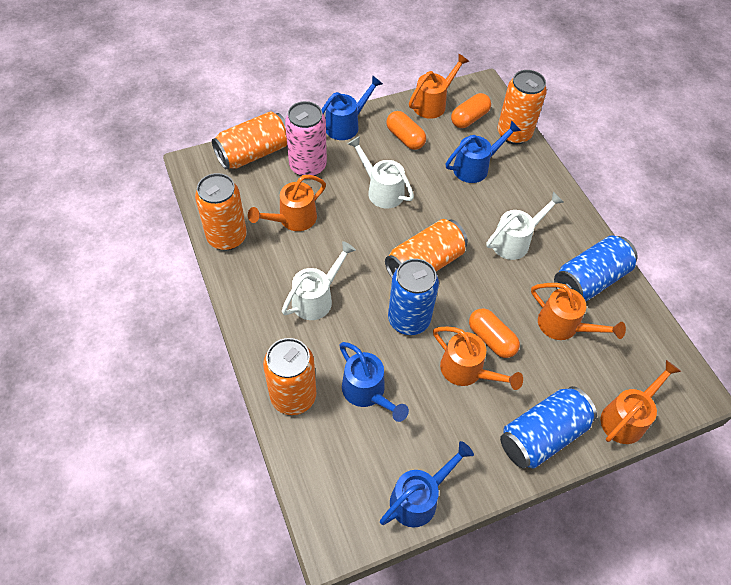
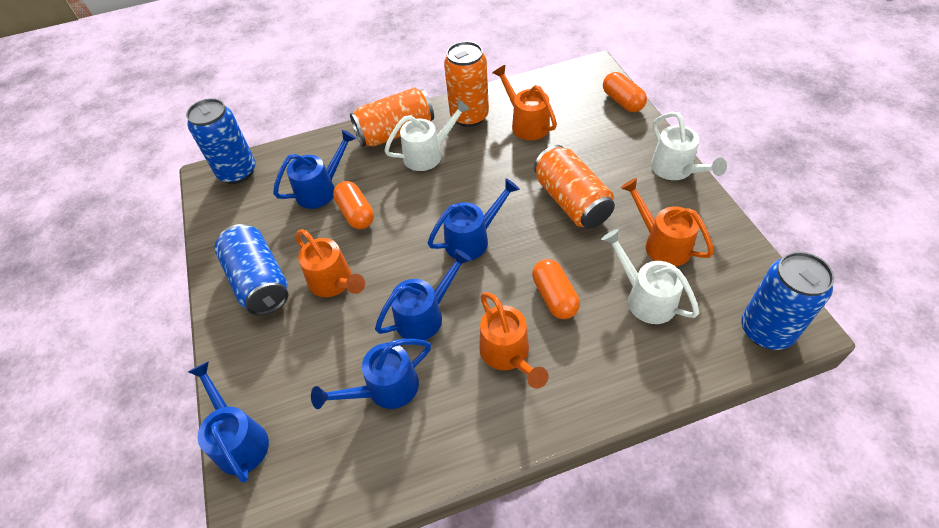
blue watering can: 4 -> 5
orange can: 5 -> 3
orange watering can: 5 -> 4
pink can: 1 -> 0

